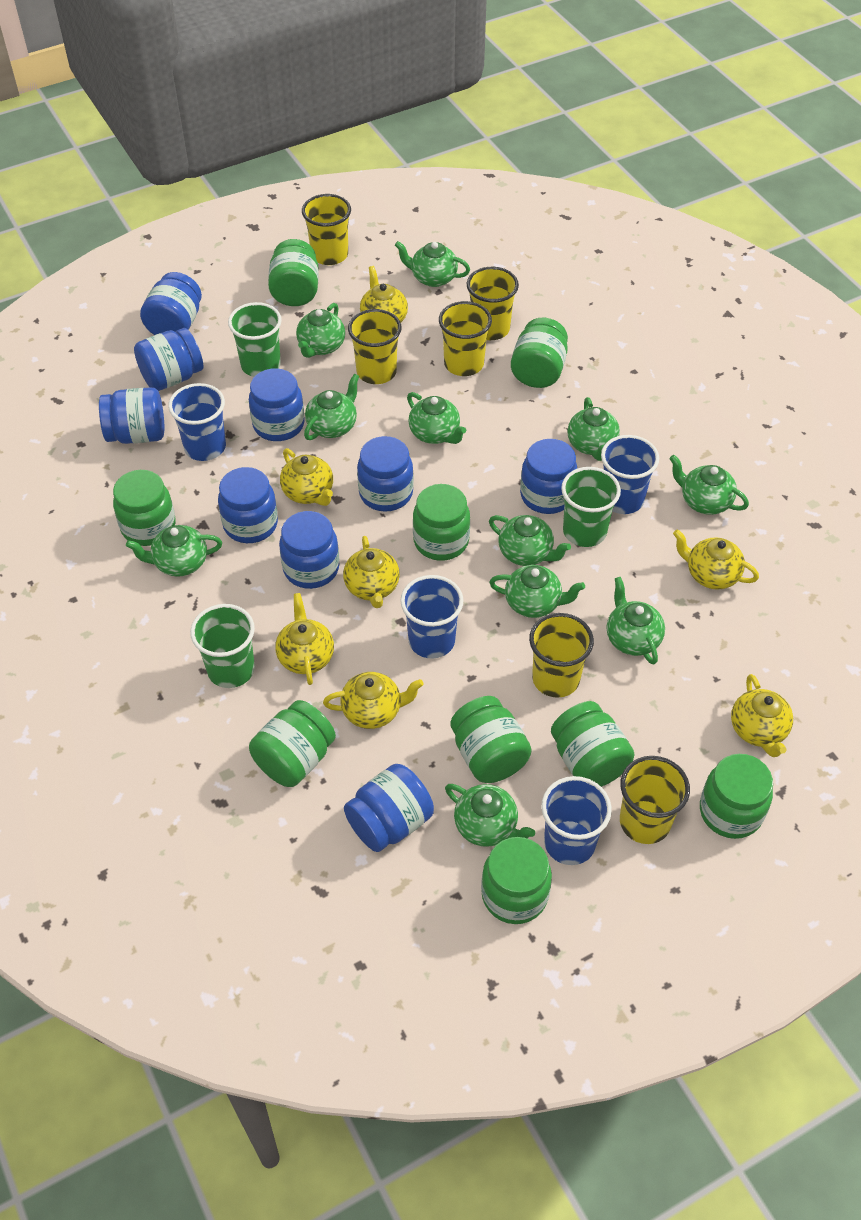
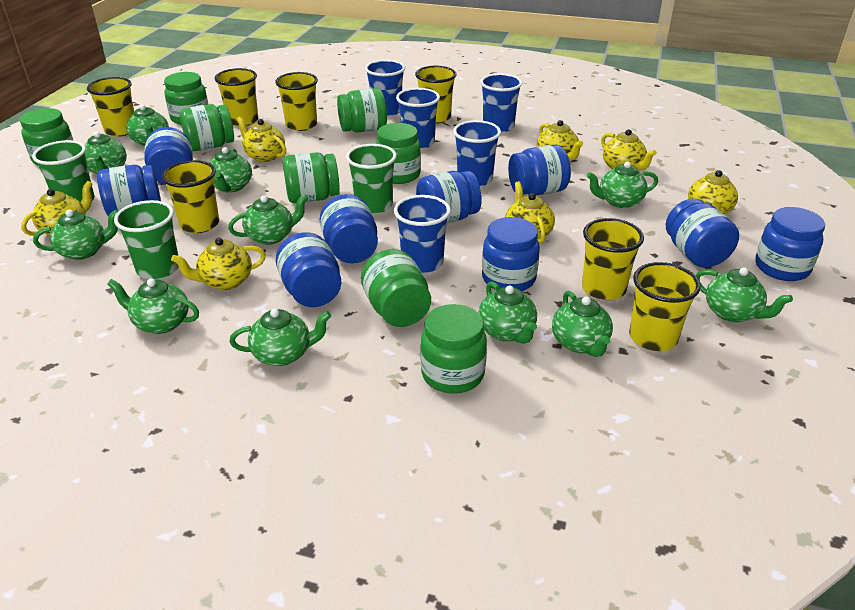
blue cup: 4 -> 5
green jar: 9 -> 8
yellow cup: 6 -> 7

